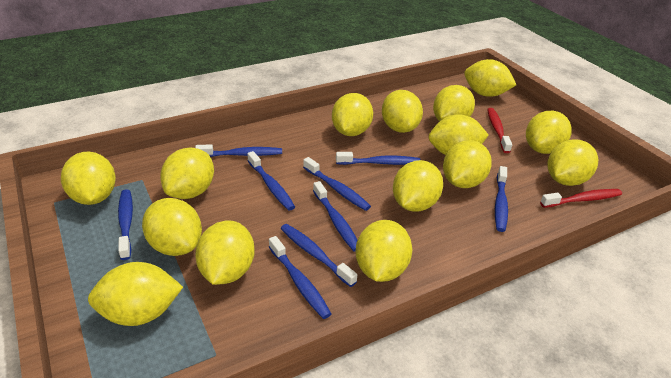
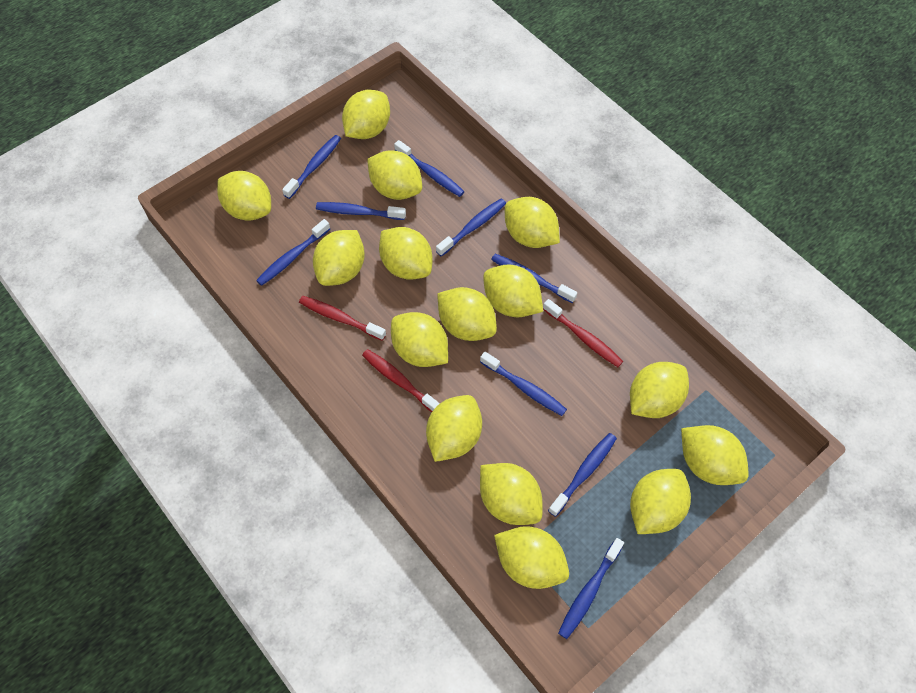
red toothbrush: 2 -> 3

